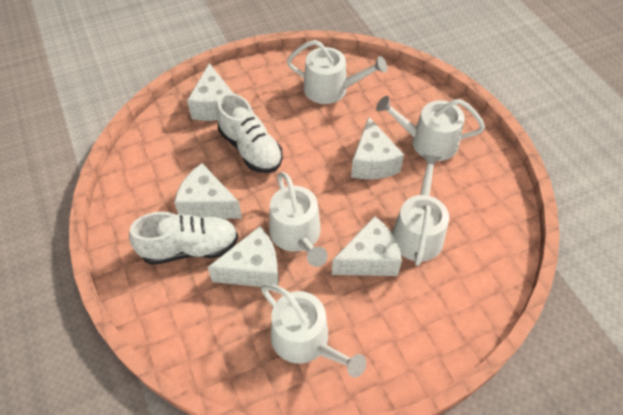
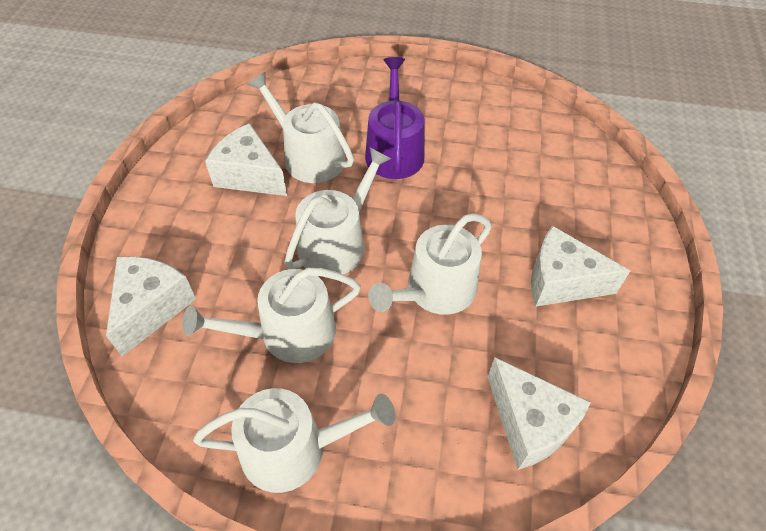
purple watering can: 0 -> 1
white cheese: 5 -> 4
white shoe: 2 -> 0

